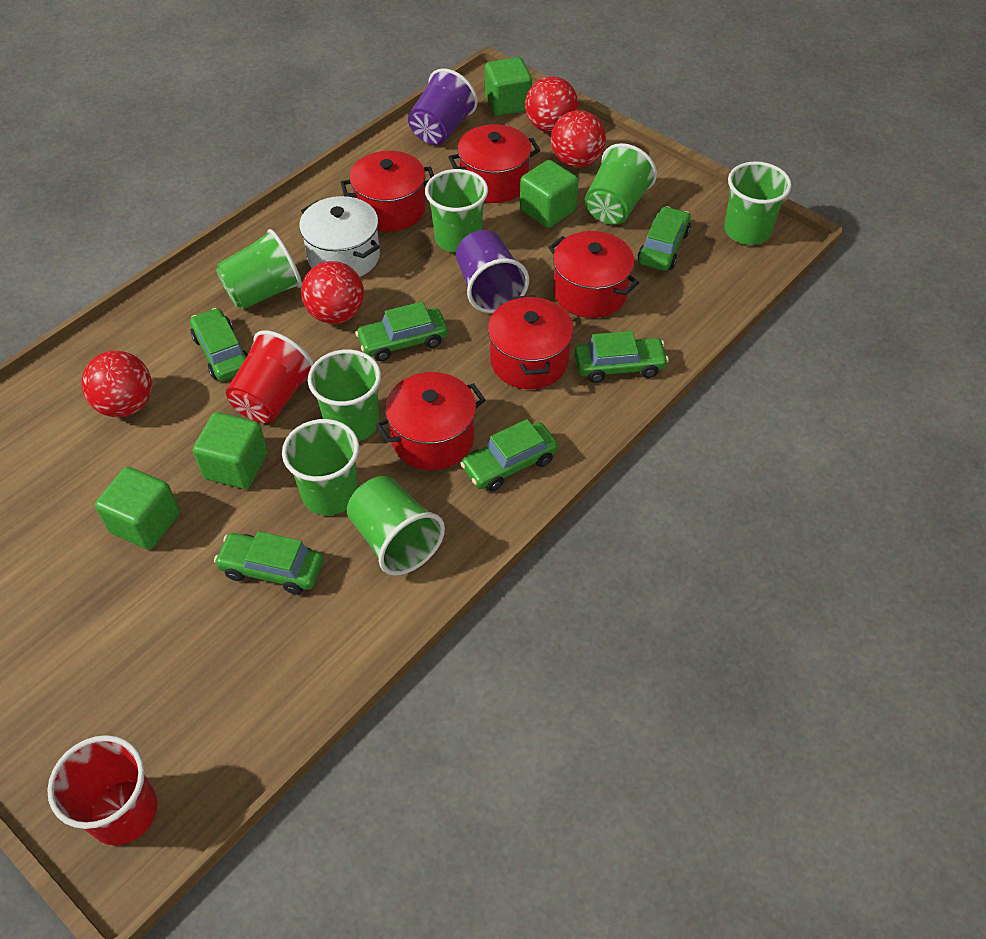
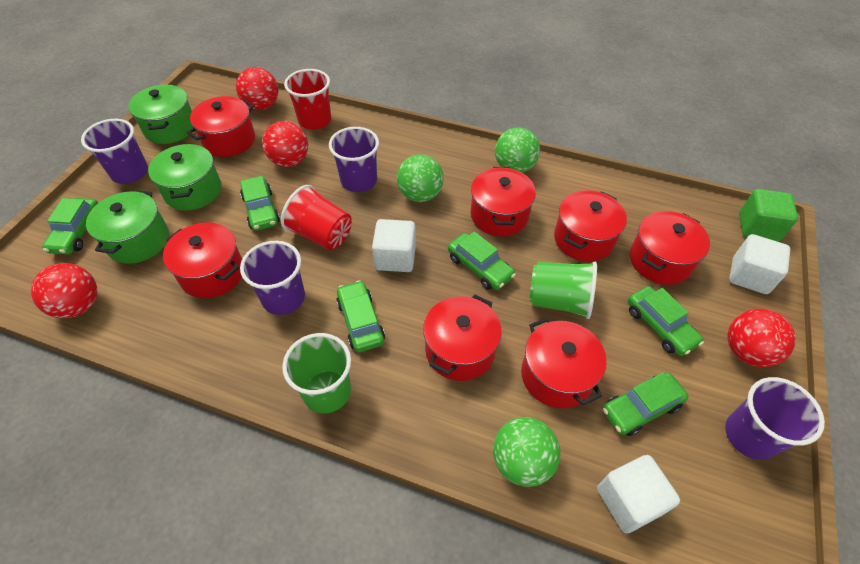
green ball: 0 -> 3
green cube: 4 -> 1
green cup: 7 -> 2
green pot: 0 -> 3
purple cup: 2 -> 4
red pot: 5 -> 7
white cube: 0 -> 3
white pot: 1 -> 0

